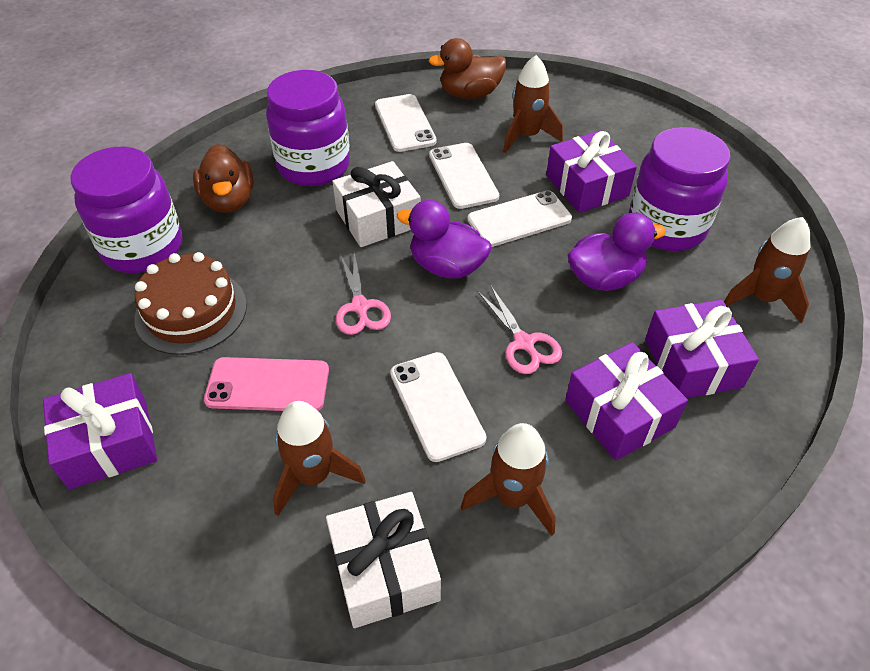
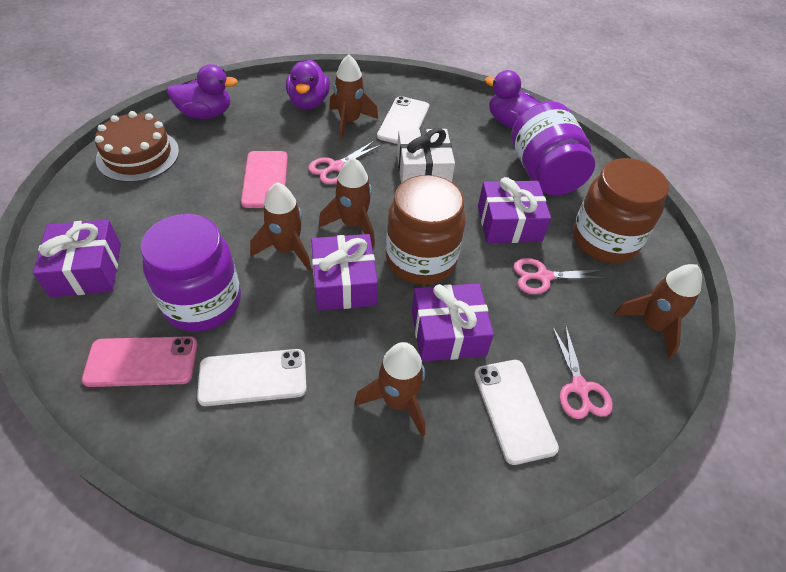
brown duck: 2 -> 0
brown jar: 0 -> 2
brown rocket: 4 -> 5
pink phone: 1 -> 2
pink scissors: 2 -> 3
purple duck: 2 -> 3
purple jar: 3 -> 2
white gift: 2 -> 1
white phone: 4 -> 3

